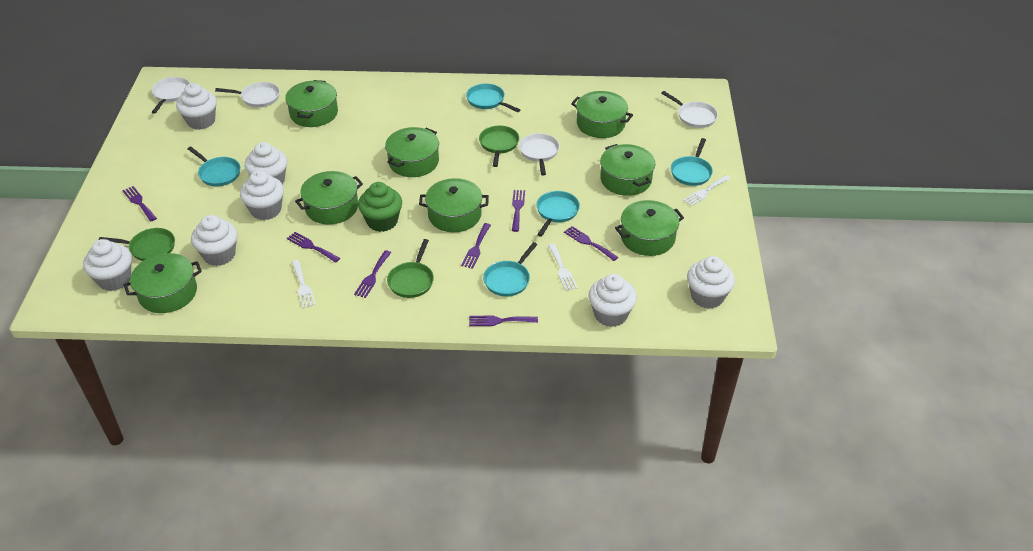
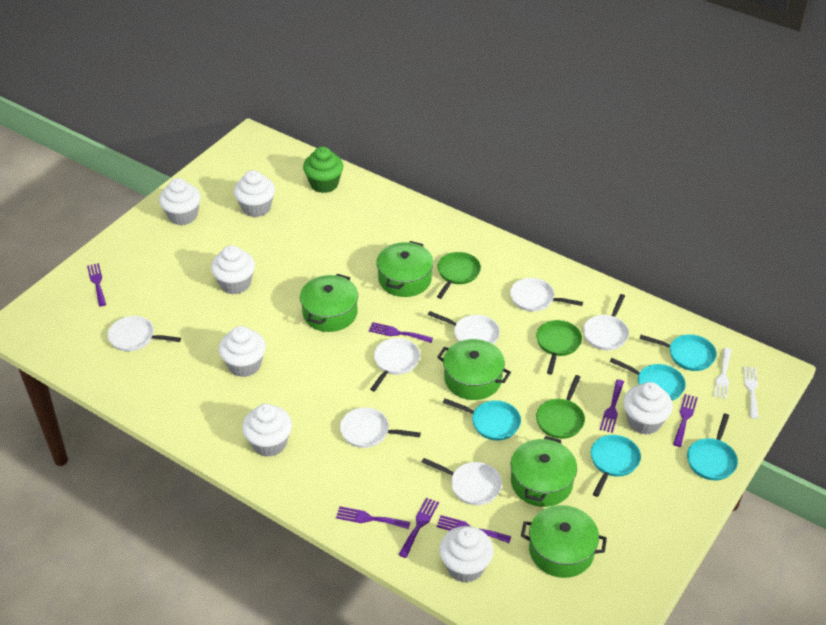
green pot: 8 -> 5
white fork: 3 -> 2
white pan: 4 -> 7

